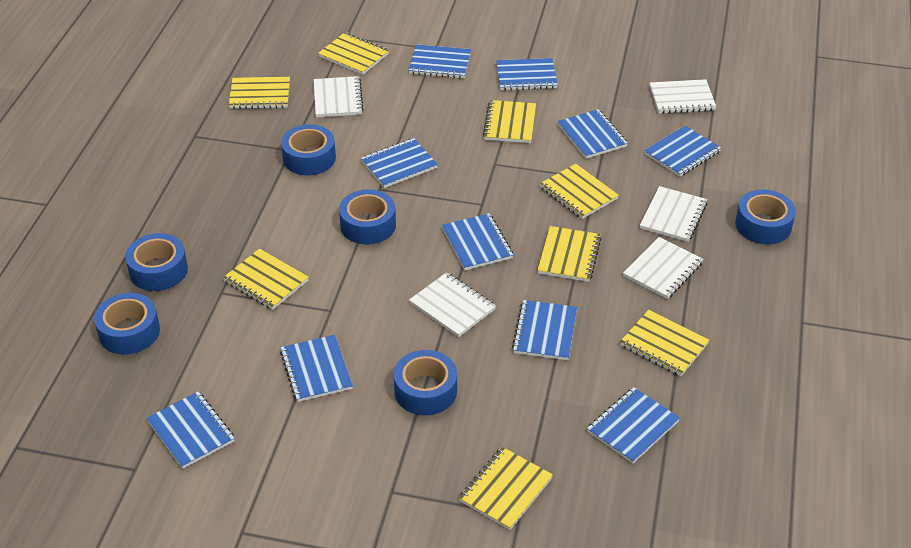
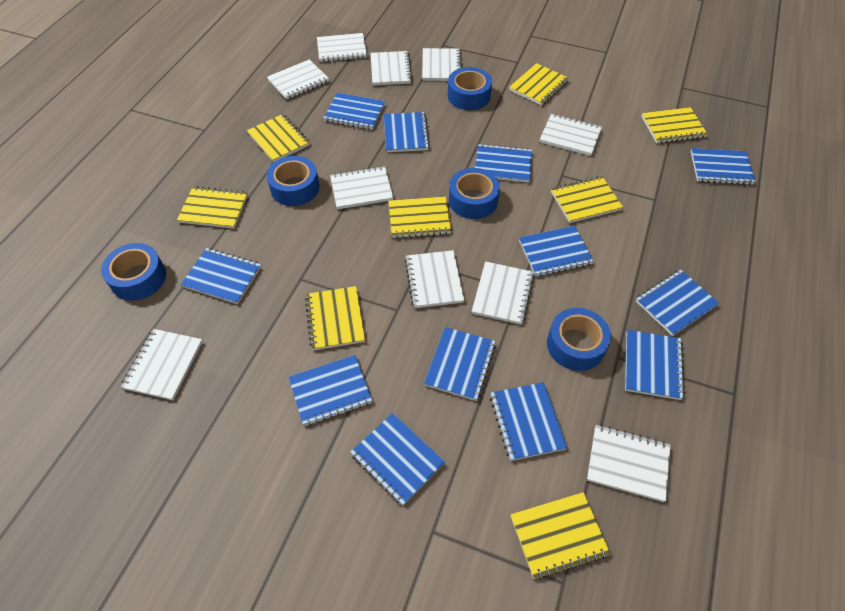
blue notebook: 10 -> 12
blue tape: 6 -> 5
white notebook: 5 -> 10

